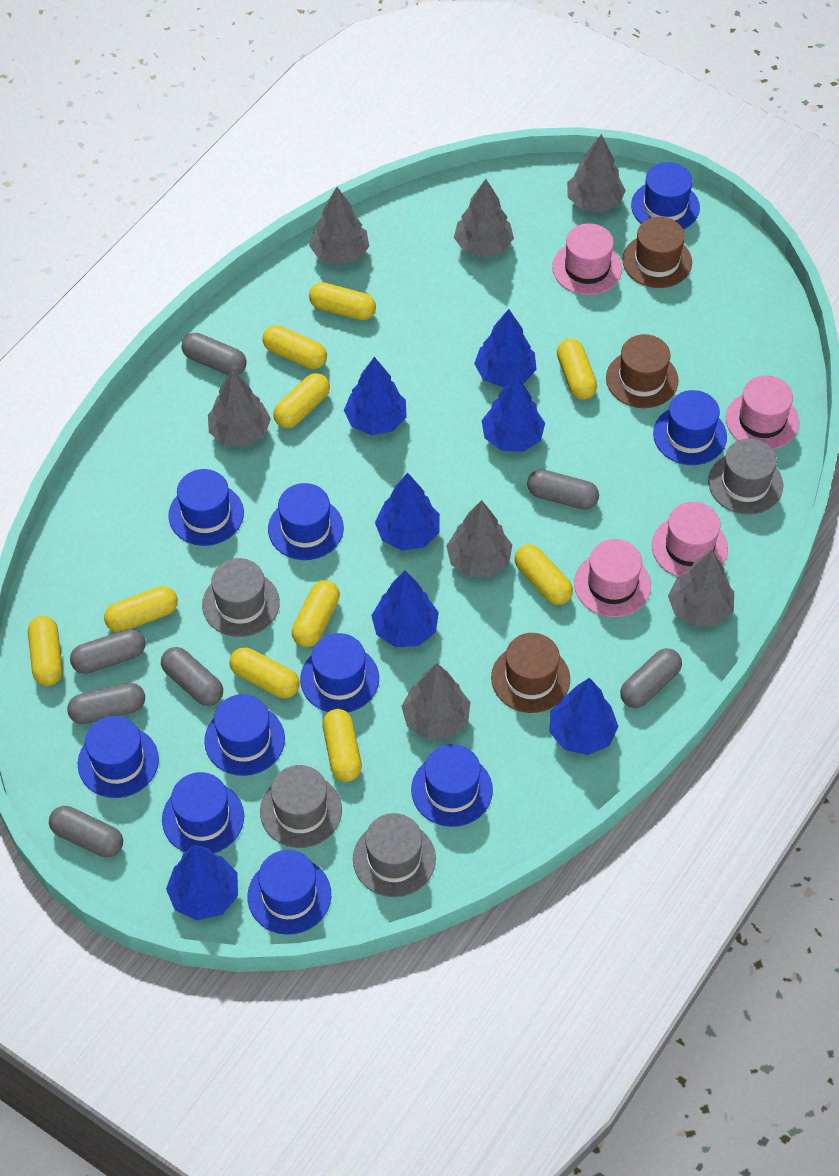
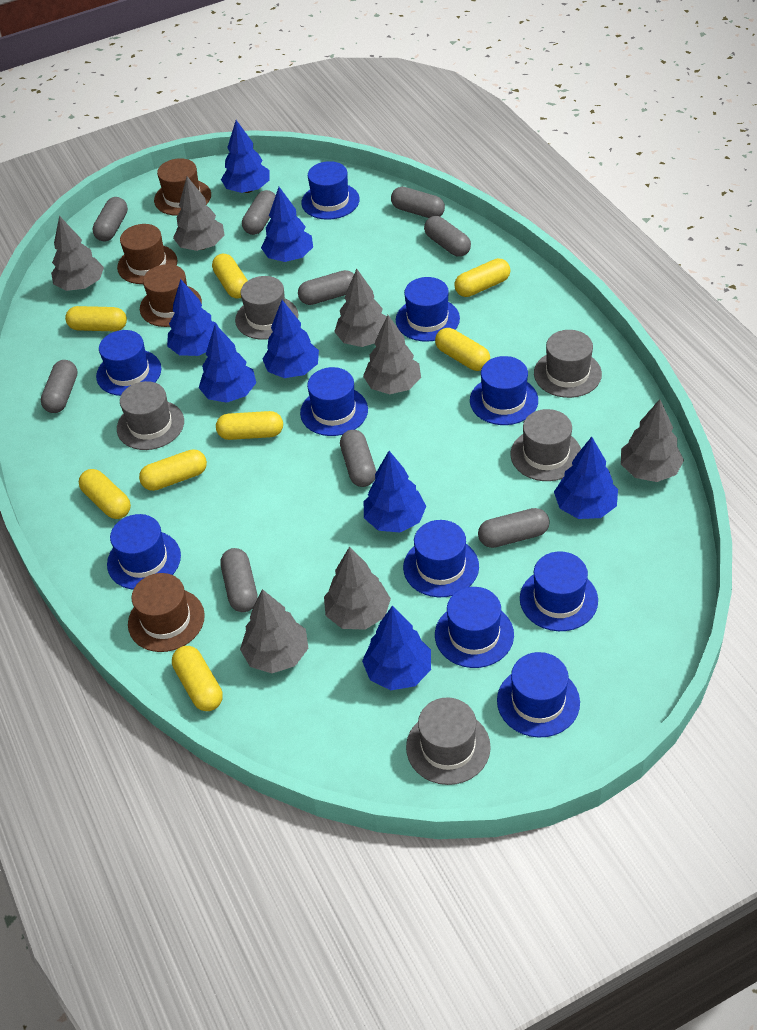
blue tree: 7 -> 8
brown hat: 3 -> 4
grey capsule: 7 -> 9
grey hat: 4 -> 5
pink hat: 4 -> 0
yellow capsule: 10 -> 8

